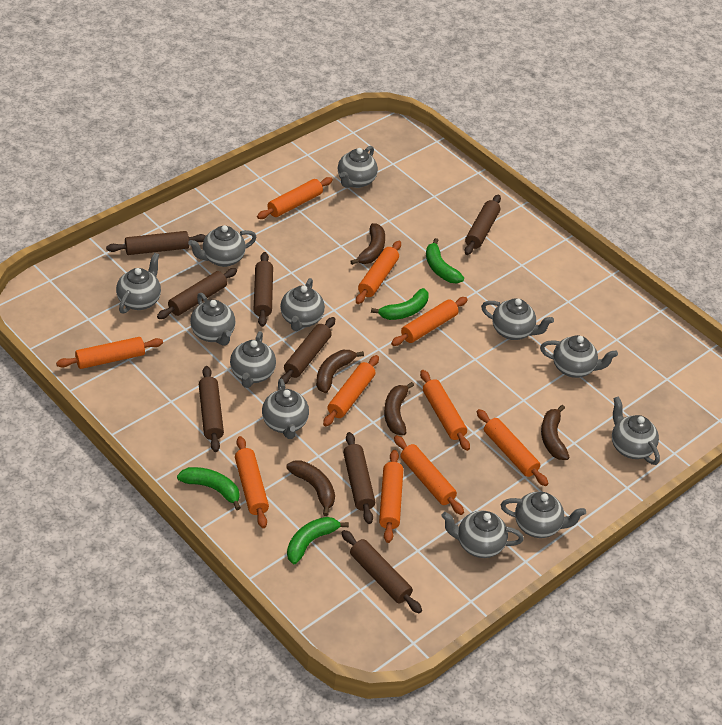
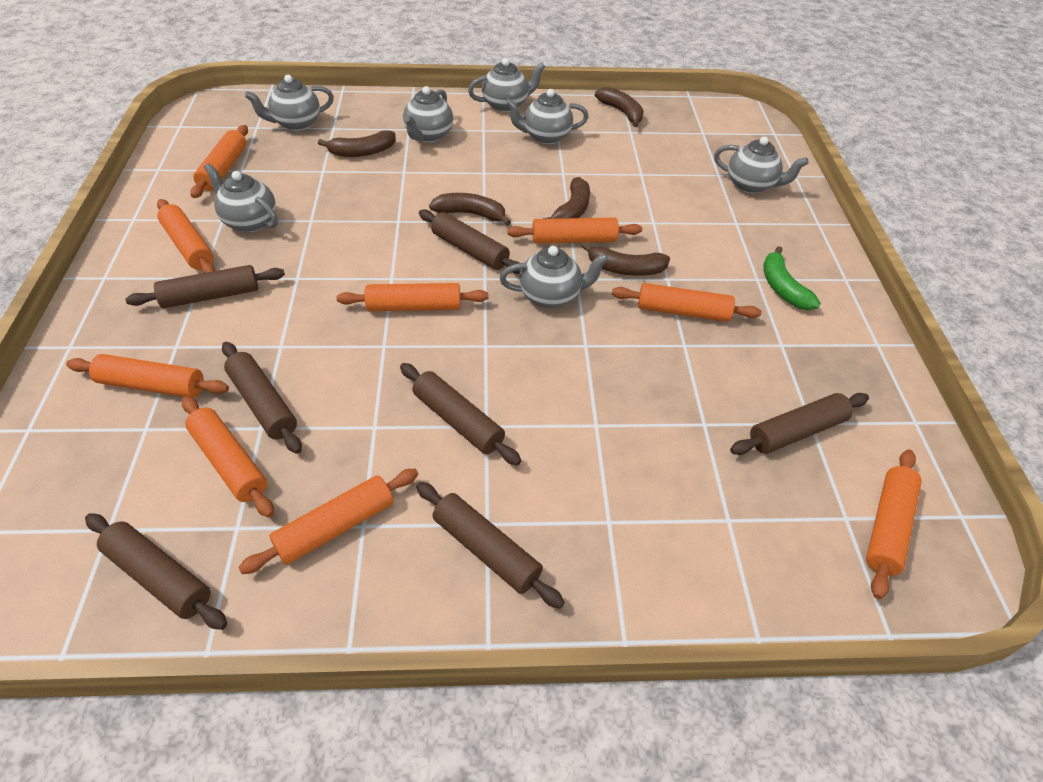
brown rolling pin: 8 -> 7
green banana: 4 -> 1
grey teapot: 12 -> 7
orange rolling pin: 10 -> 9

